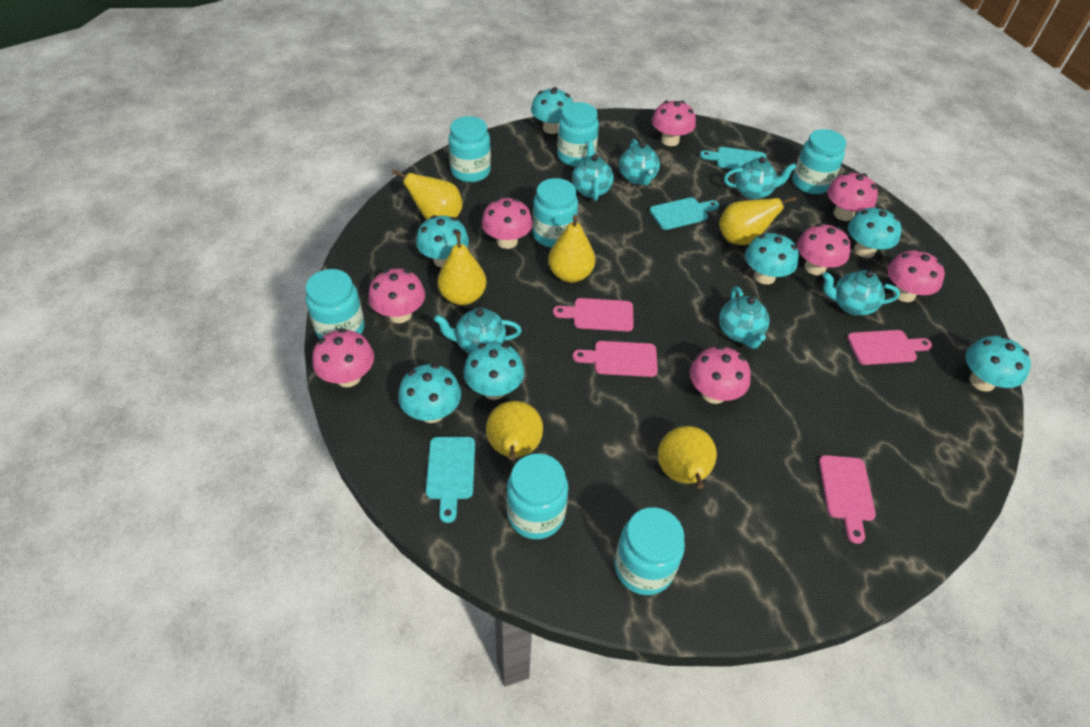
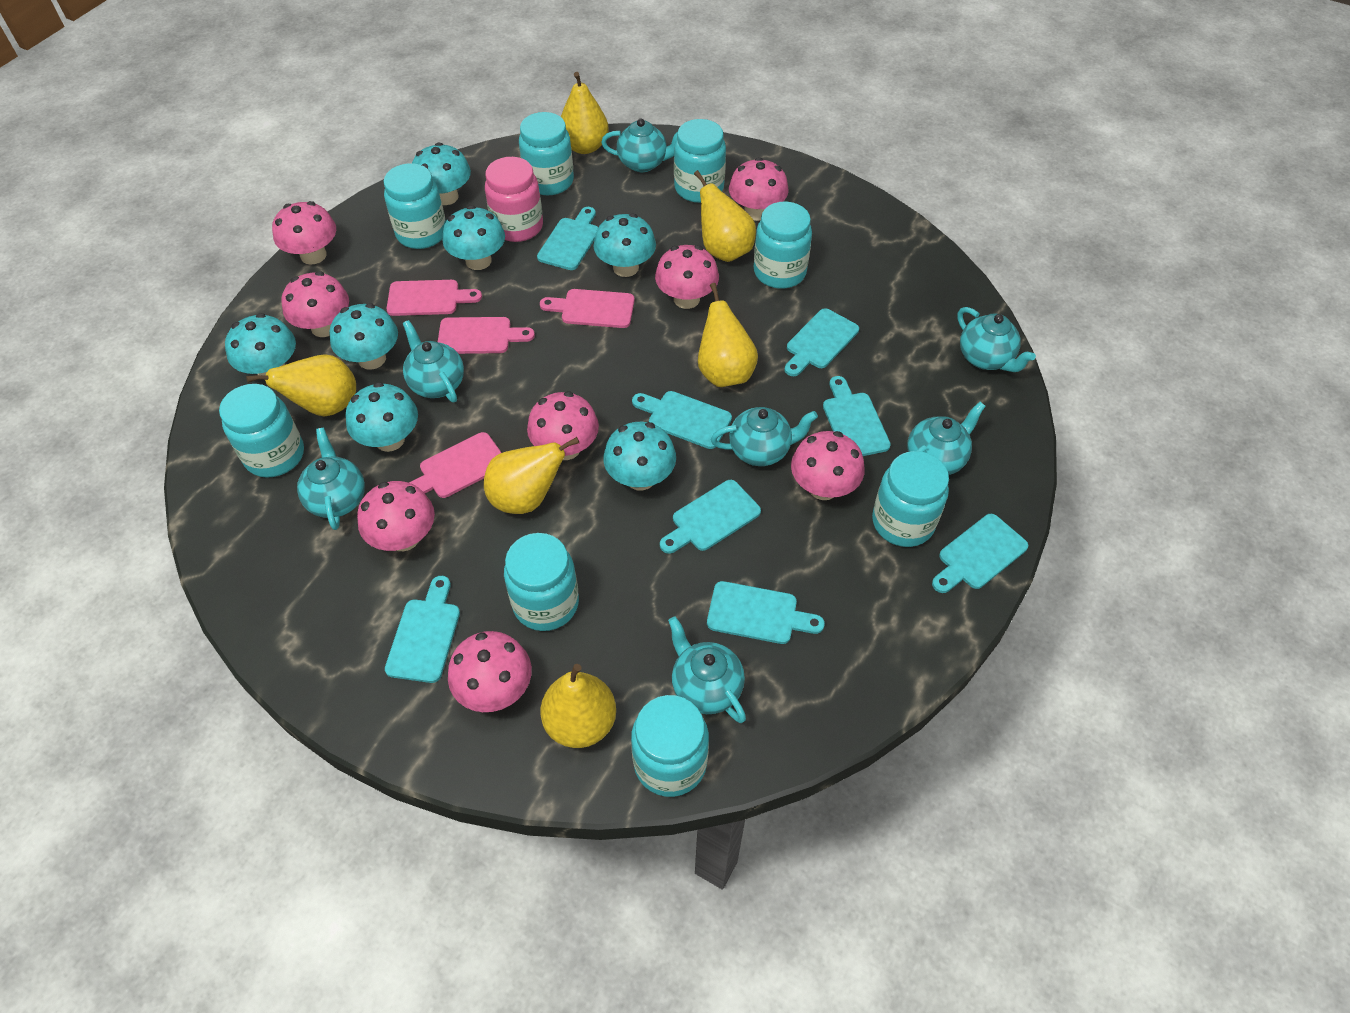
pink jar: 0 -> 1
turquoise cutting board: 3 -> 8
turquoise jar: 7 -> 8
turquoise teapot: 6 -> 7

